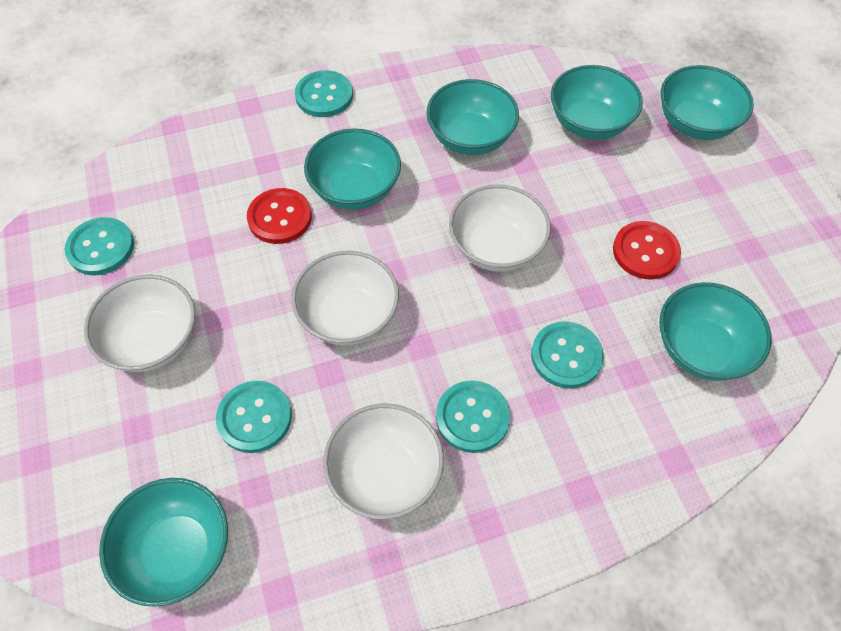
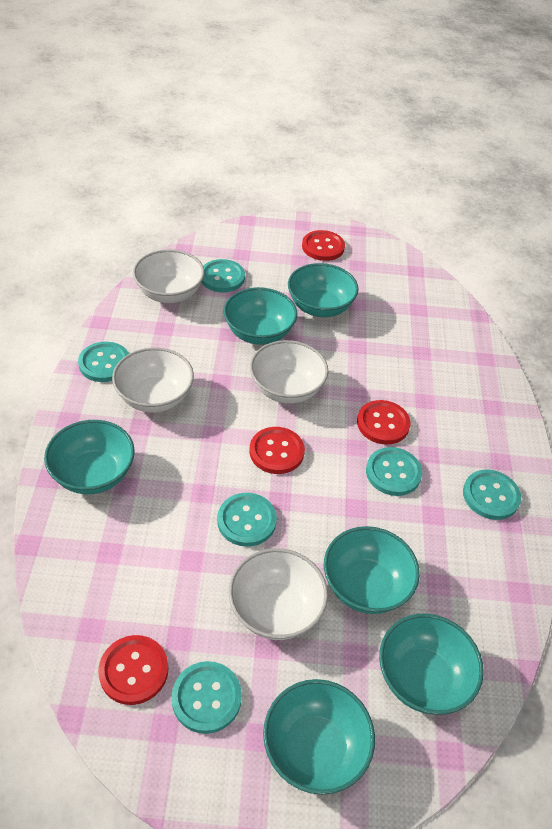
red button: 2 -> 4
turquoise button: 5 -> 6

